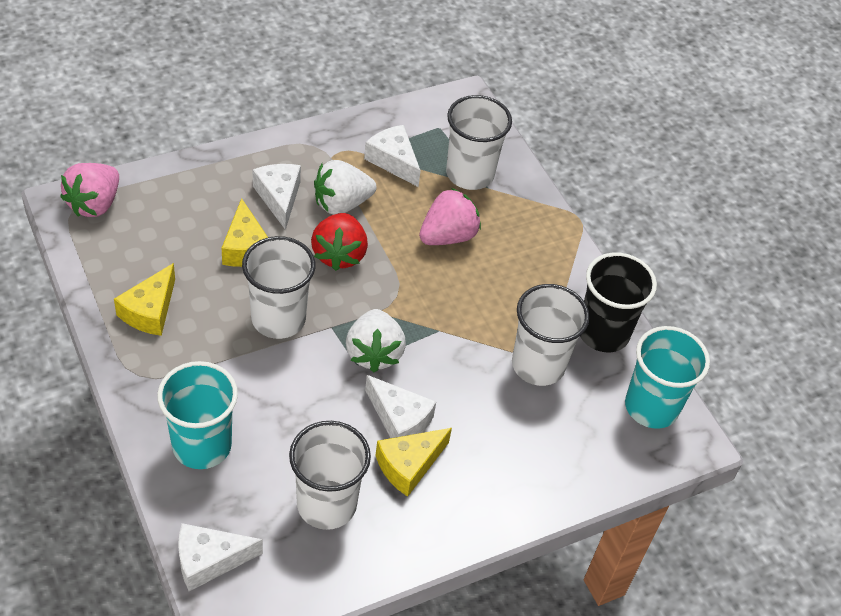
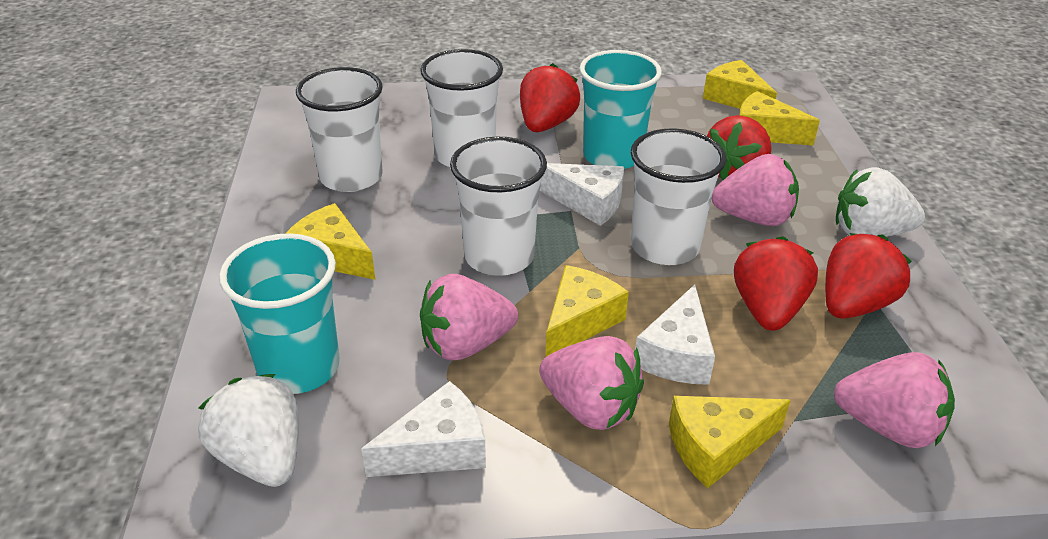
black cup: 1 -> 0
pink strawberry: 2 -> 4
red strawberry: 1 -> 4
white cheese: 4 -> 3
yellow cheese: 3 -> 5

